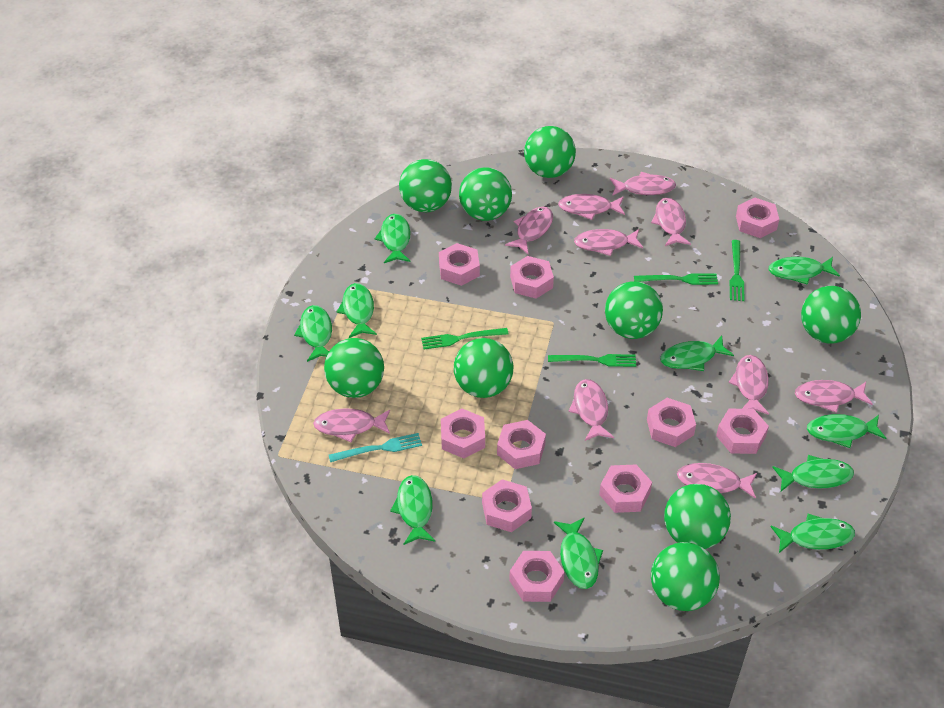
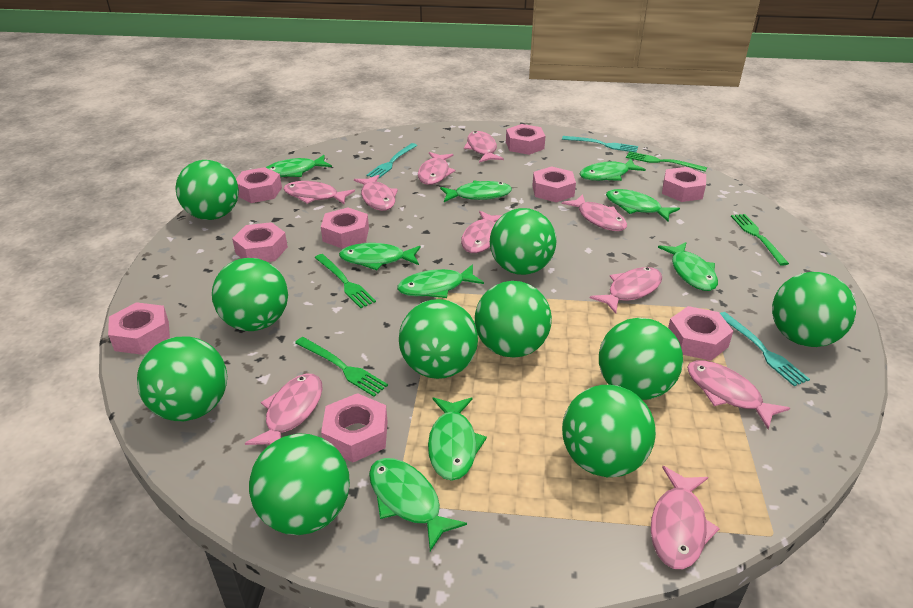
green ball: 9 -> 10
green fish: 10 -> 9
pink nut: 10 -> 9
turquoise fork: 1 -> 3

